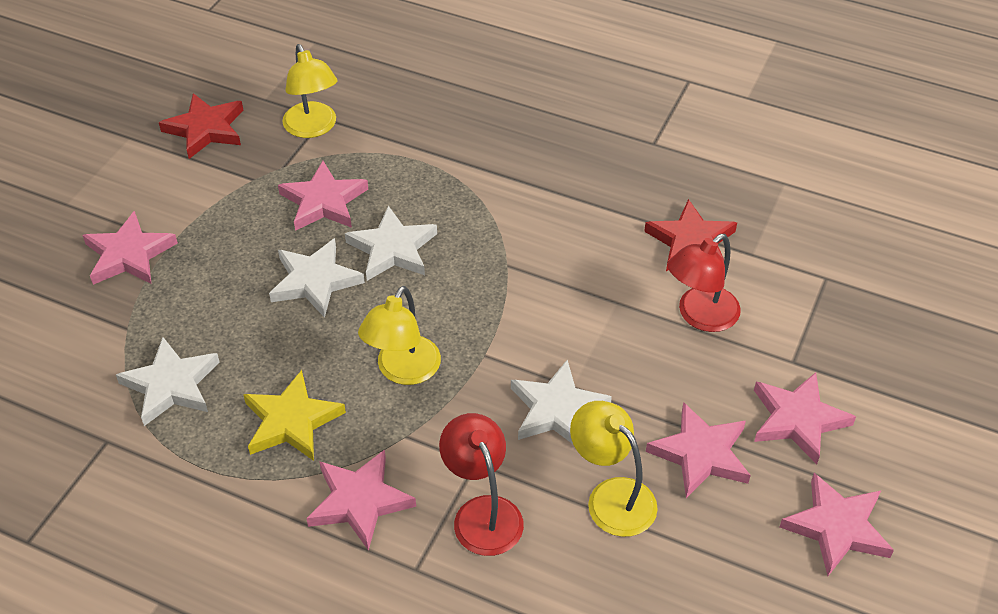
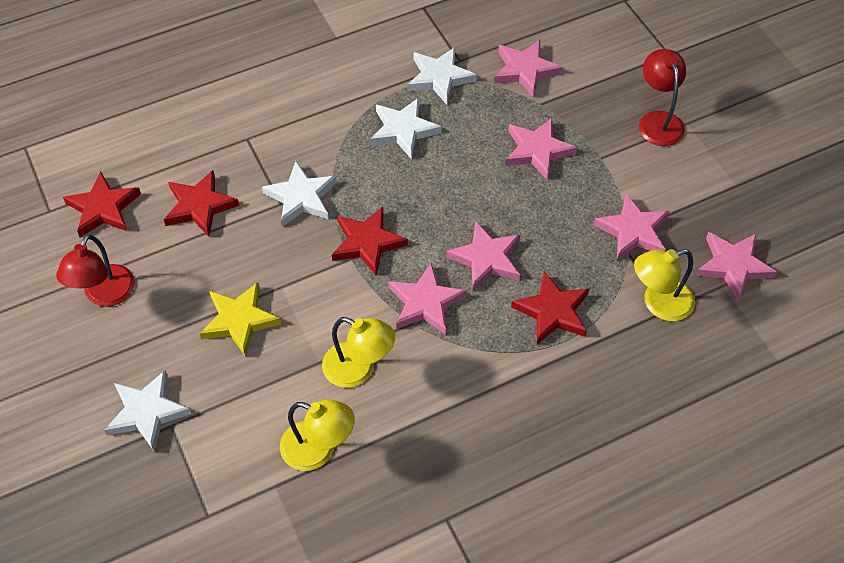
red star: 2 -> 4

